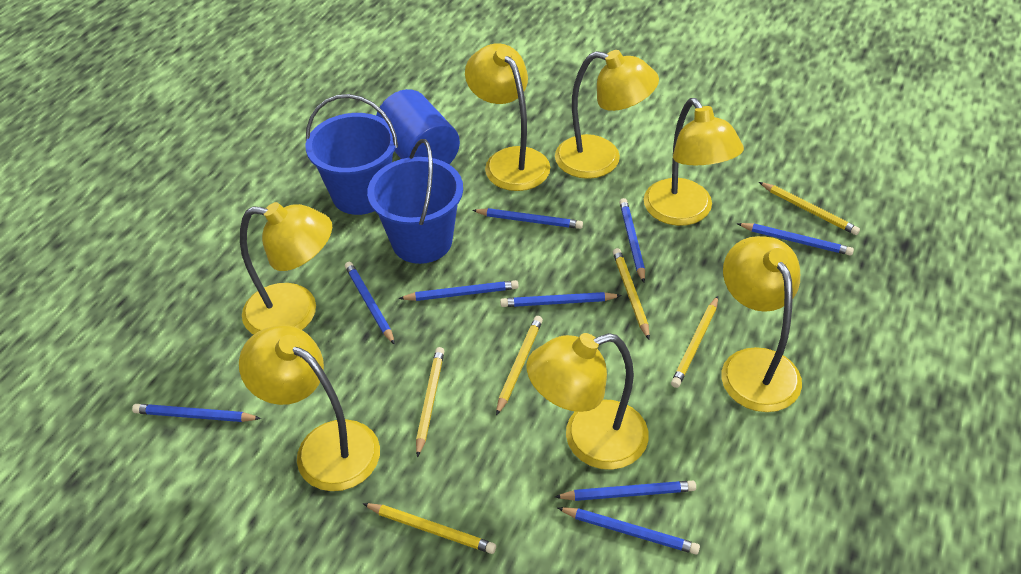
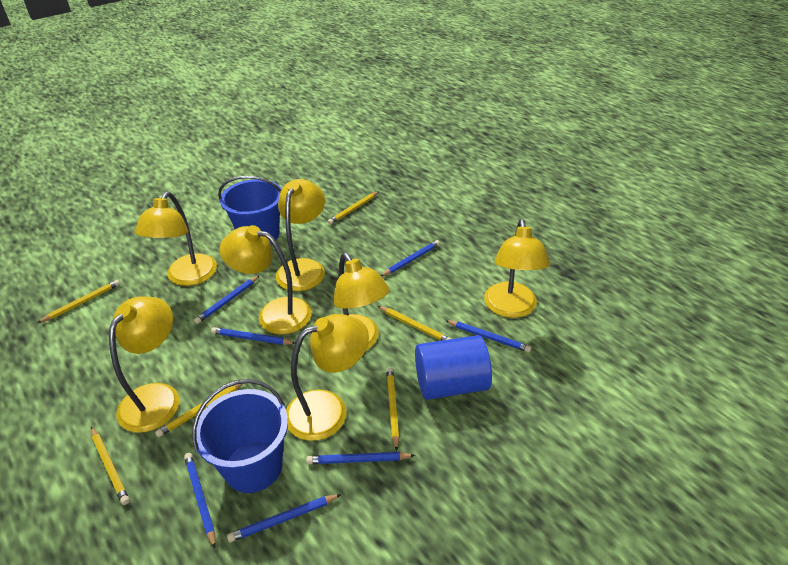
blue pencil: 9 -> 7

